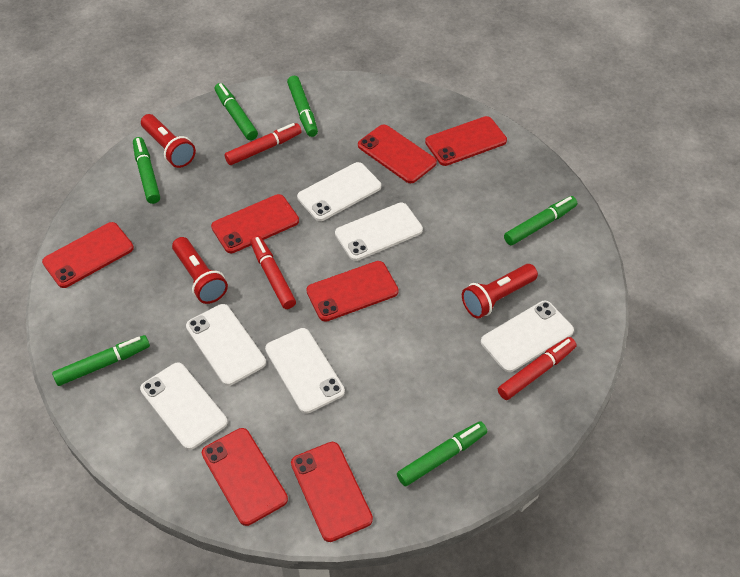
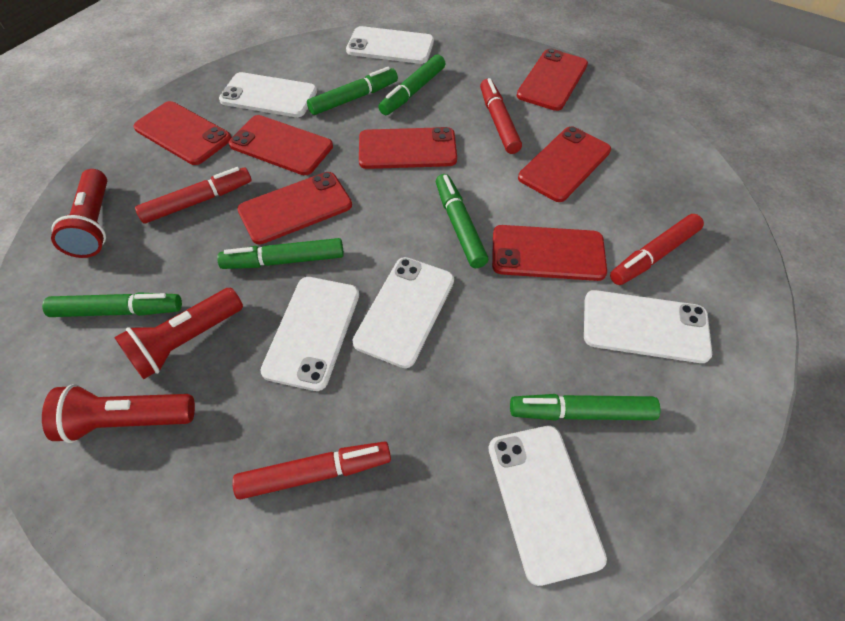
red marker: 3 -> 4

